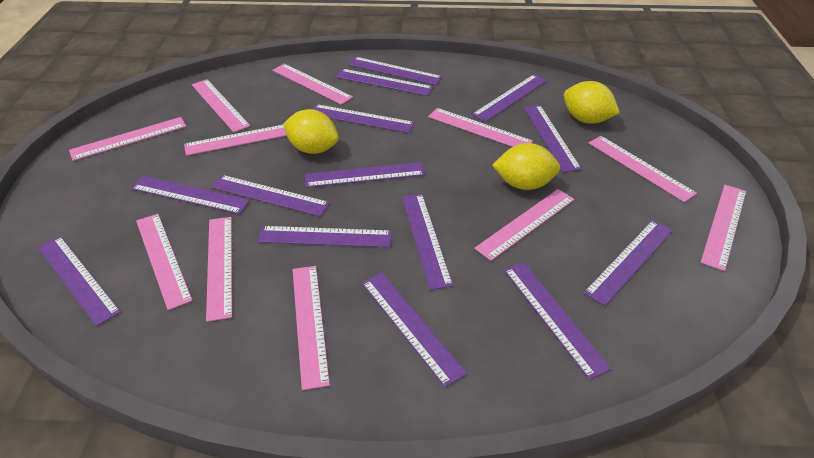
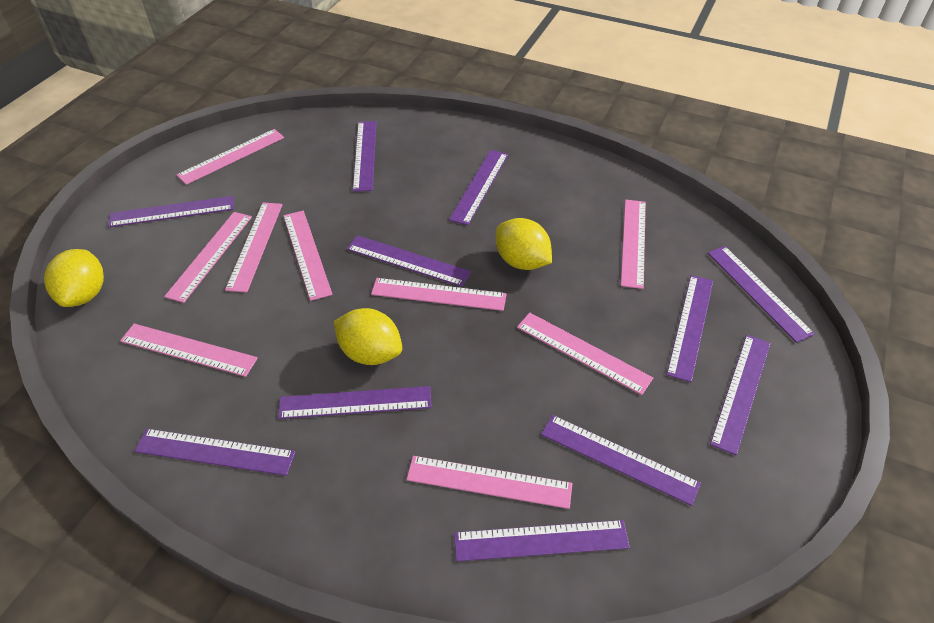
pink ruler: 11 -> 9
purple ruler: 14 -> 11

